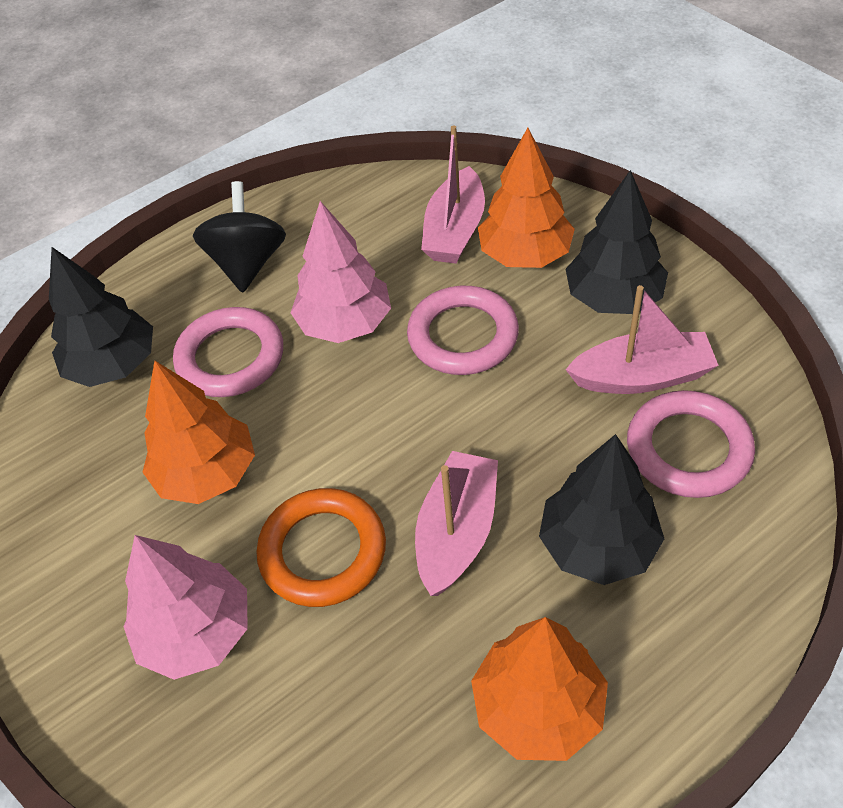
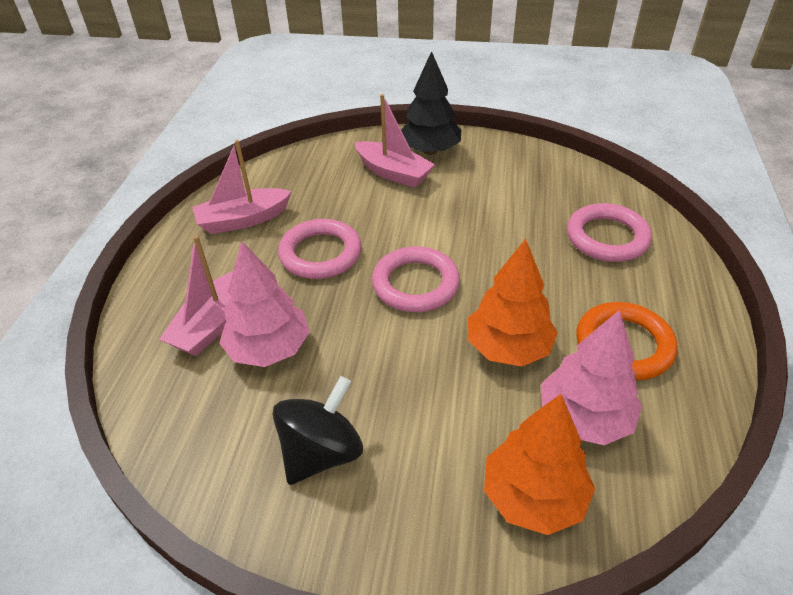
black tree: 3 -> 1
orange tree: 3 -> 2

